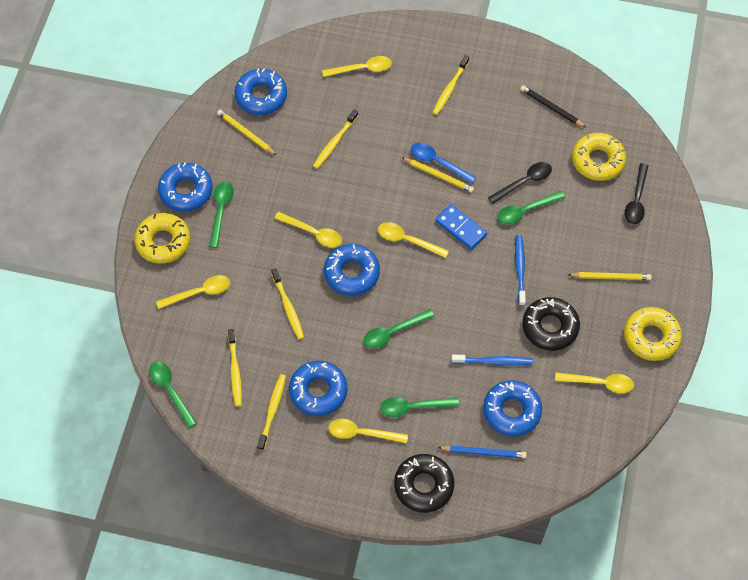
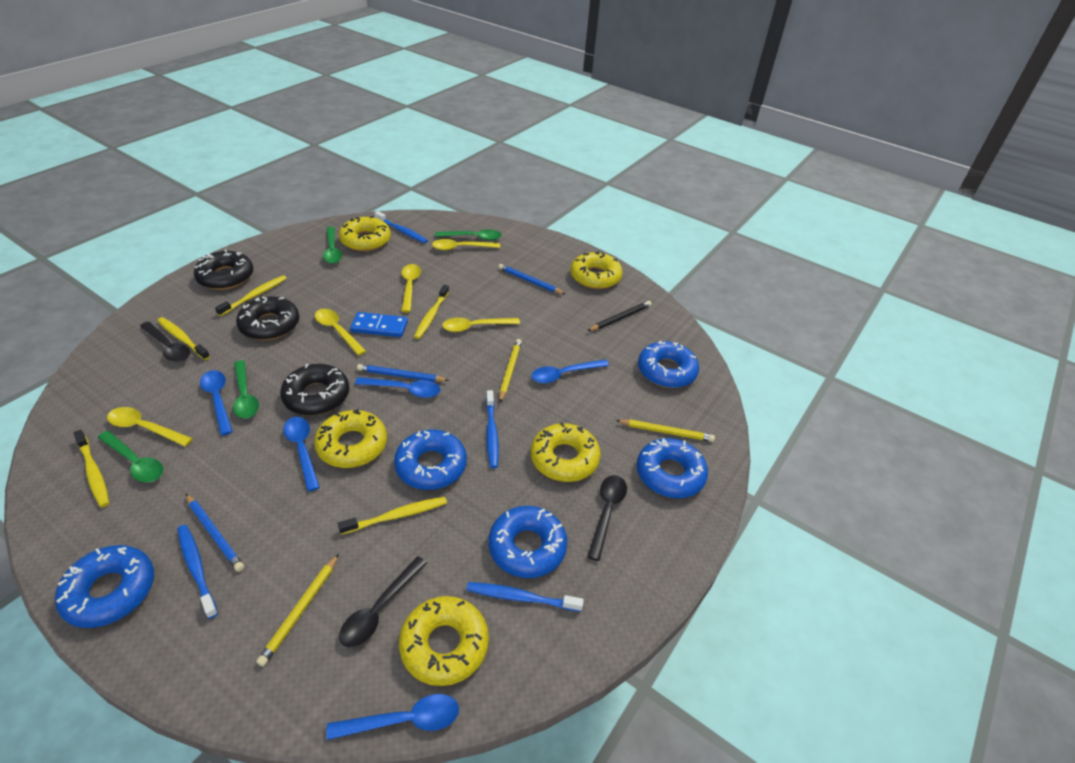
black donut: 2 -> 3
black spoon: 2 -> 3
blue pencil: 1 -> 3
blue spoon: 1 -> 5
blue toothbrush: 2 -> 4
green spoon: 5 -> 4
yellow donut: 3 -> 5
yellow spoon: 6 -> 5

